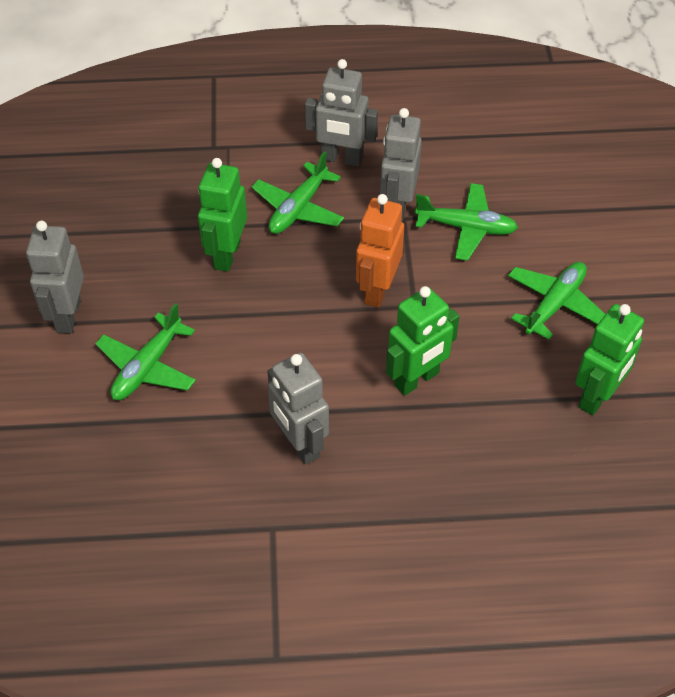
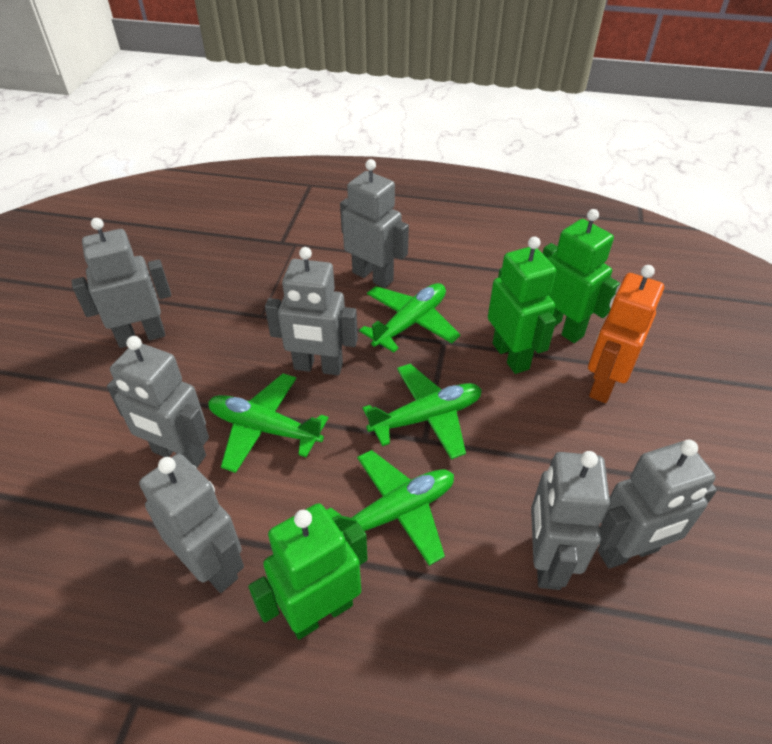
grey robot: 4 -> 7

